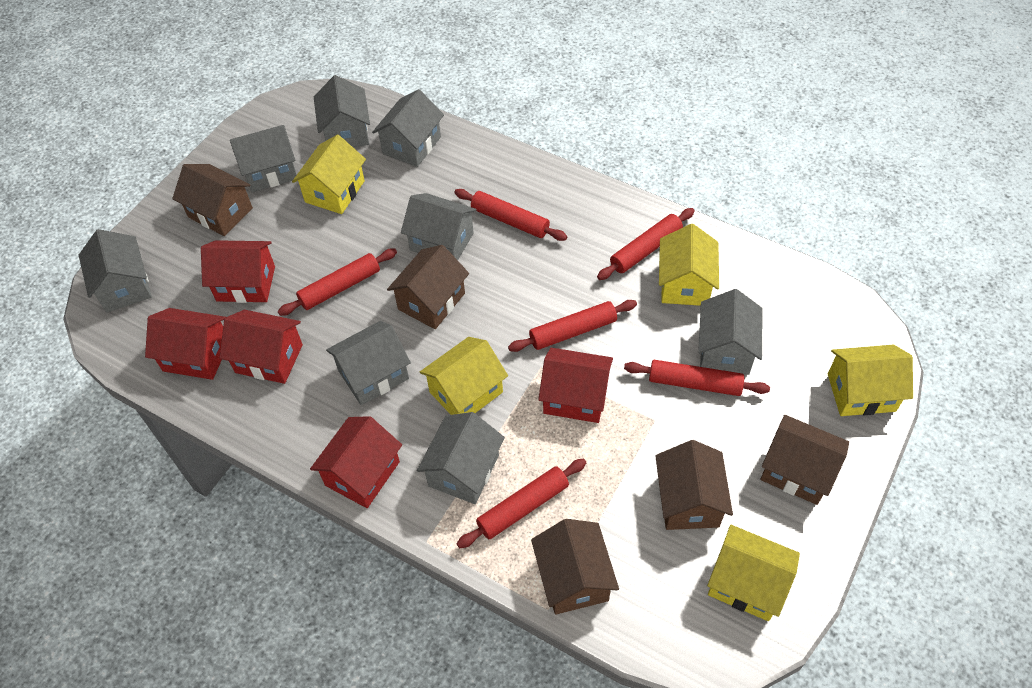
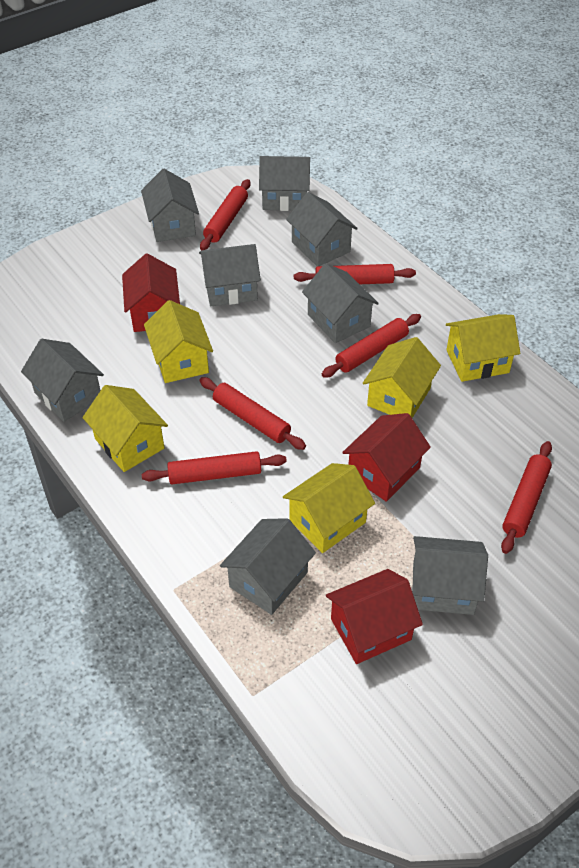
brown house: 5 -> 0
red house: 5 -> 3

